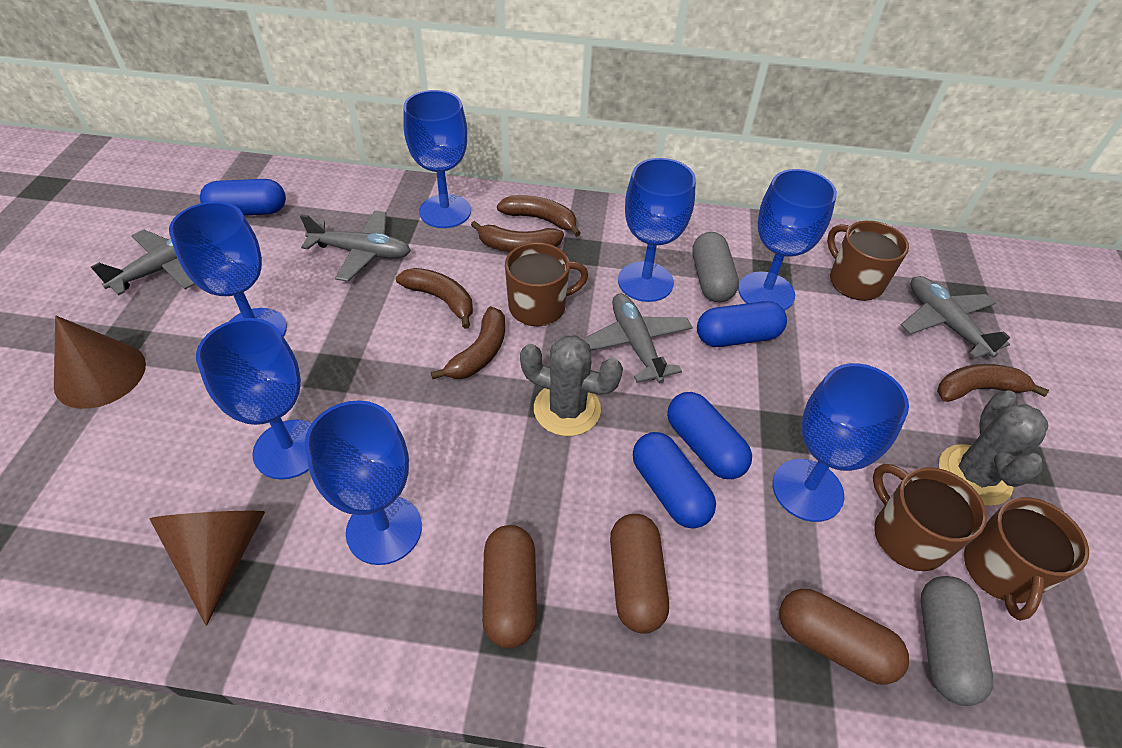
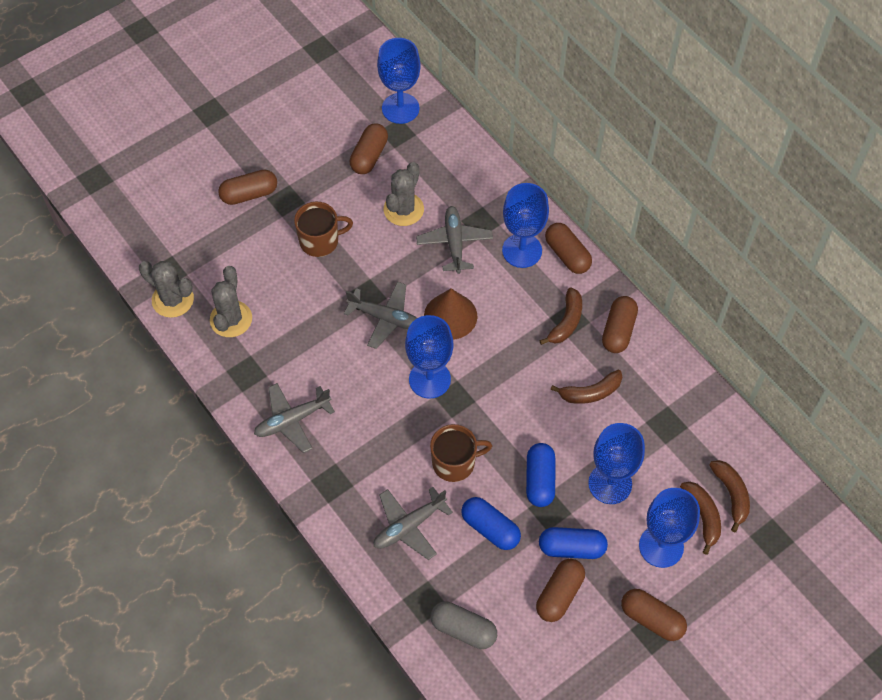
blue capsule: 4 -> 3
blue goblet: 7 -> 5
brown banana: 5 -> 4
brown capsule: 3 -> 6
brown cone: 2 -> 1
brown mug: 4 -> 2
grey cactus: 2 -> 3
grey capsule: 2 -> 1

